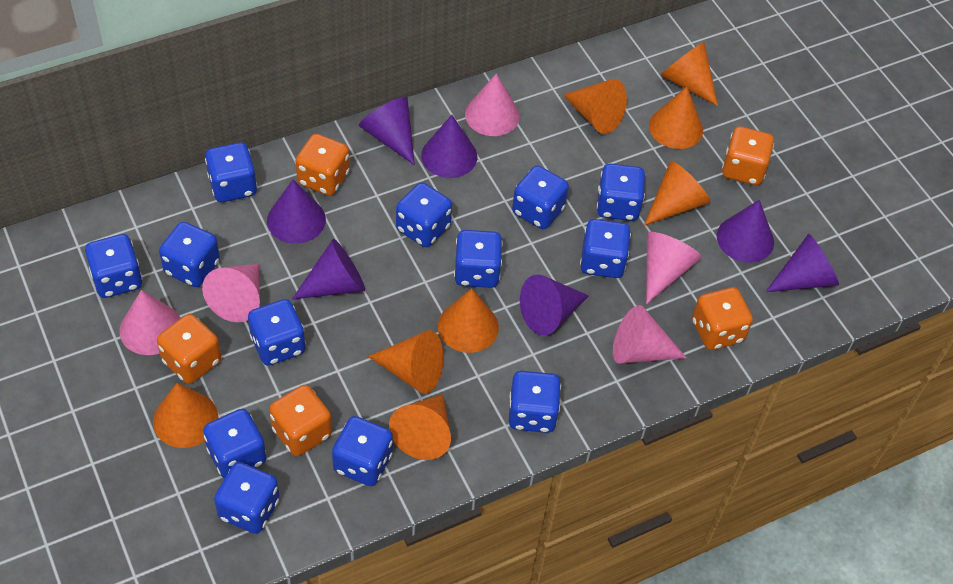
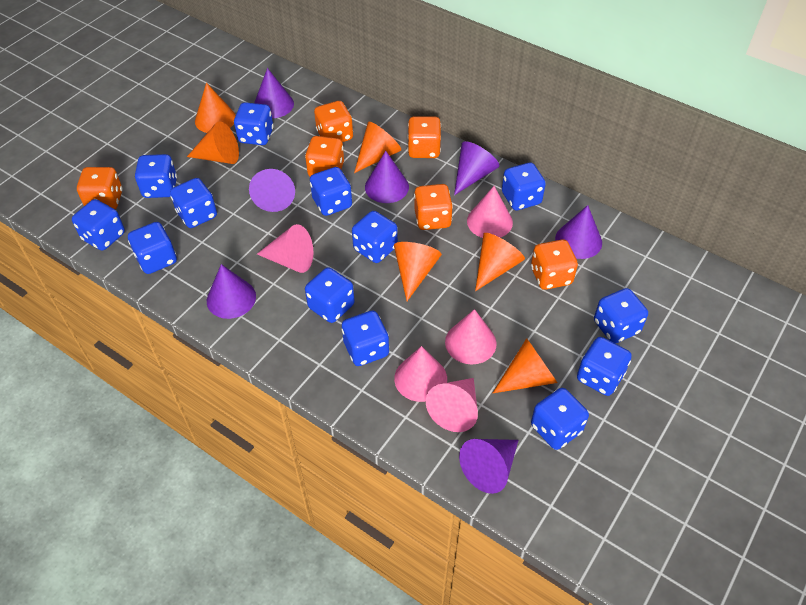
orange cone: 8 -> 6
orange dice: 5 -> 6

